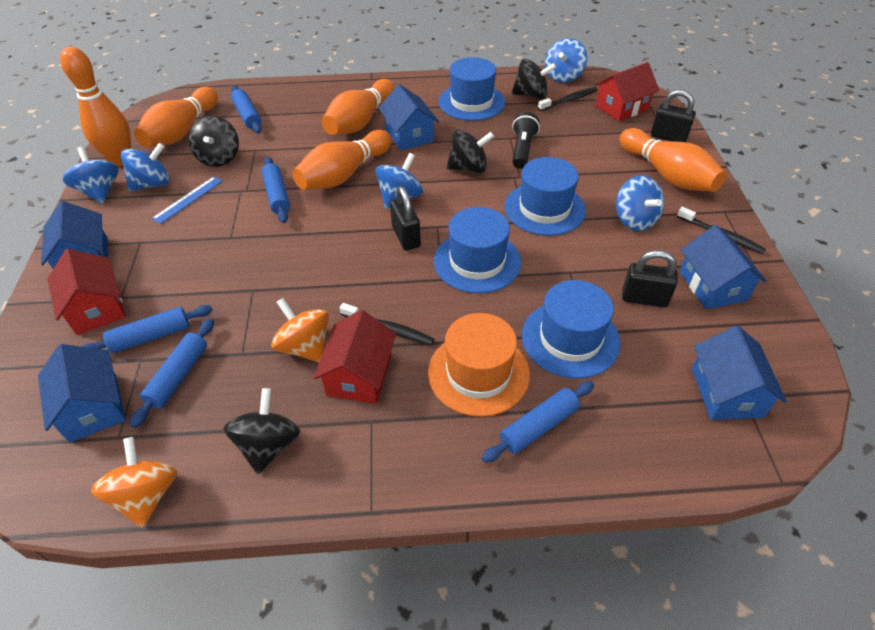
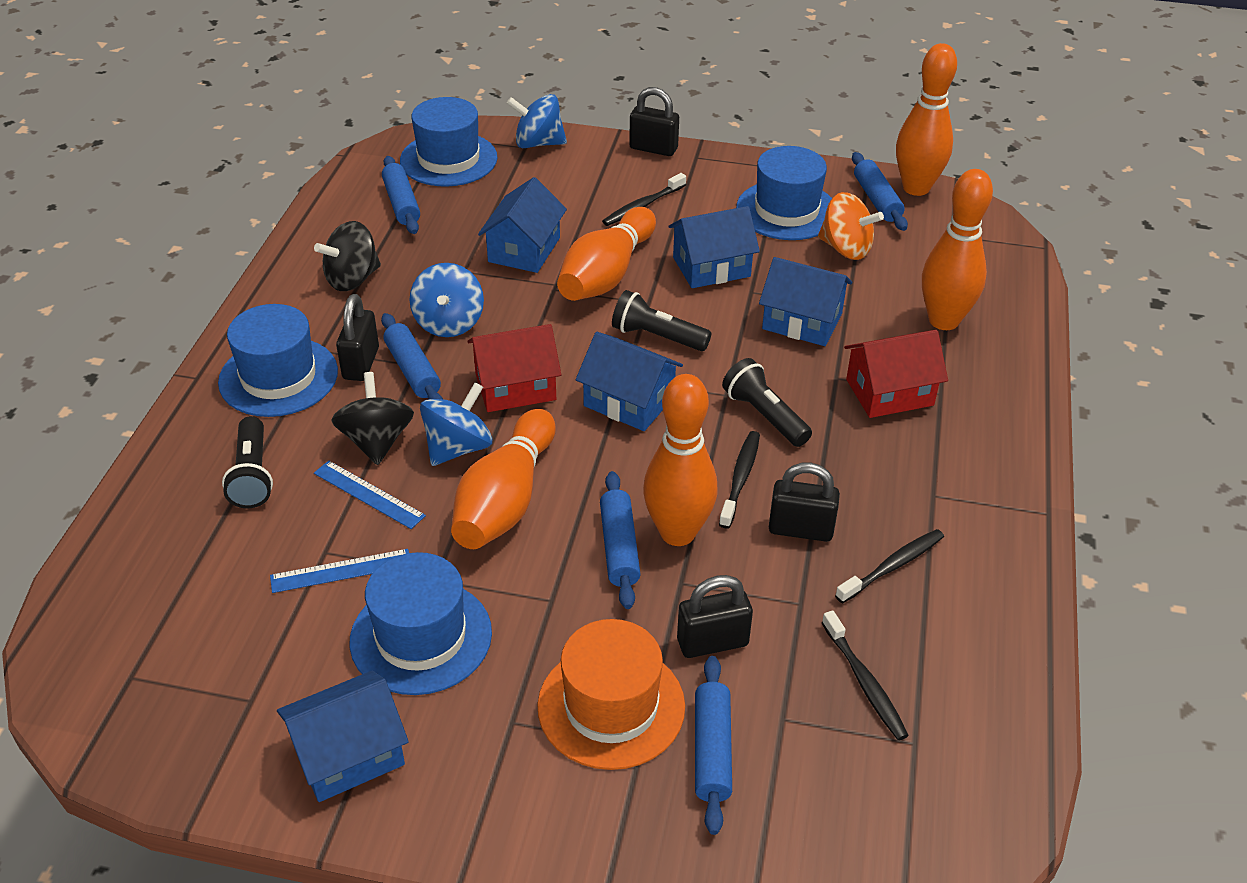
black flashlight: 1 -> 3
black padlock: 3 -> 4
black spinning top: 4 -> 2
black toothbrush: 3 -> 4
blue ruler: 1 -> 2
blue spinning top: 5 -> 3
orange spinning top: 2 -> 1
red house: 3 -> 2

